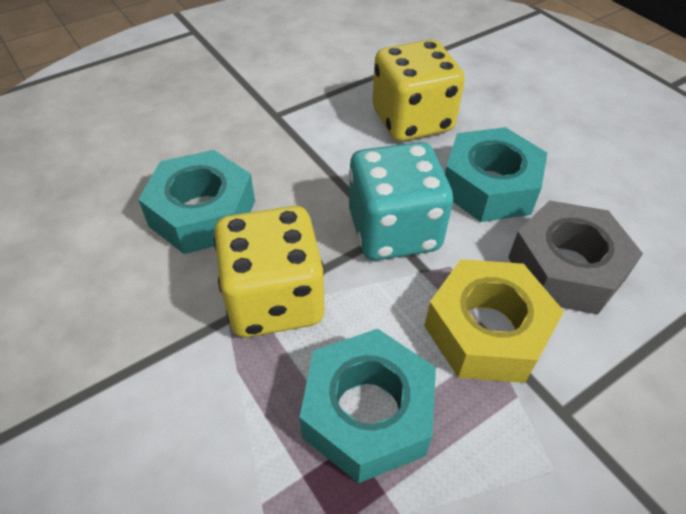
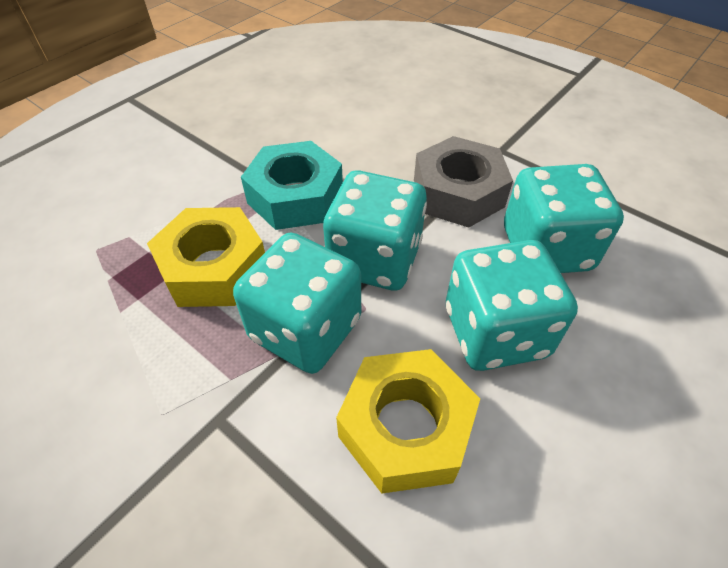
turquoise dice: 1 -> 4
turquoise nut: 3 -> 1
yellow dice: 2 -> 0
yellow nut: 1 -> 2

